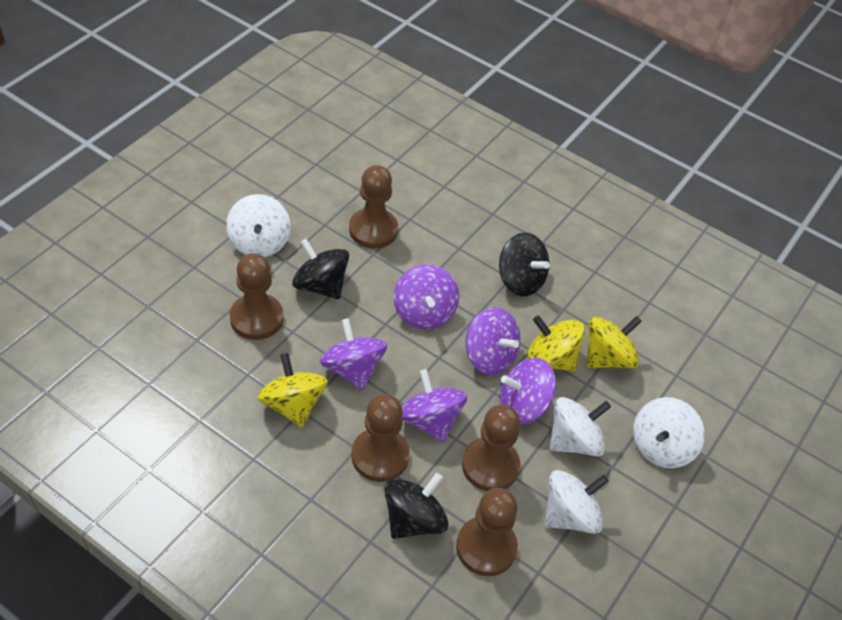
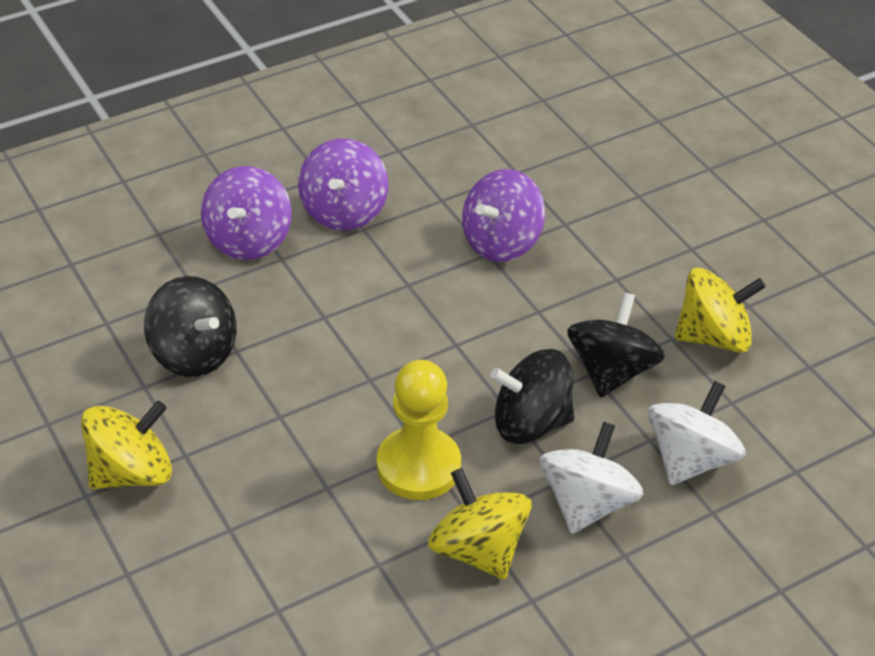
brown pawn: 5 -> 0
purple spinning top: 5 -> 3
white spinning top: 4 -> 2
yellow pawn: 0 -> 1

